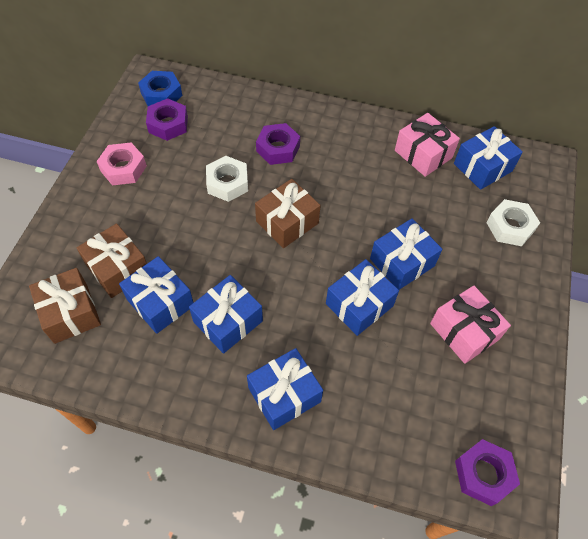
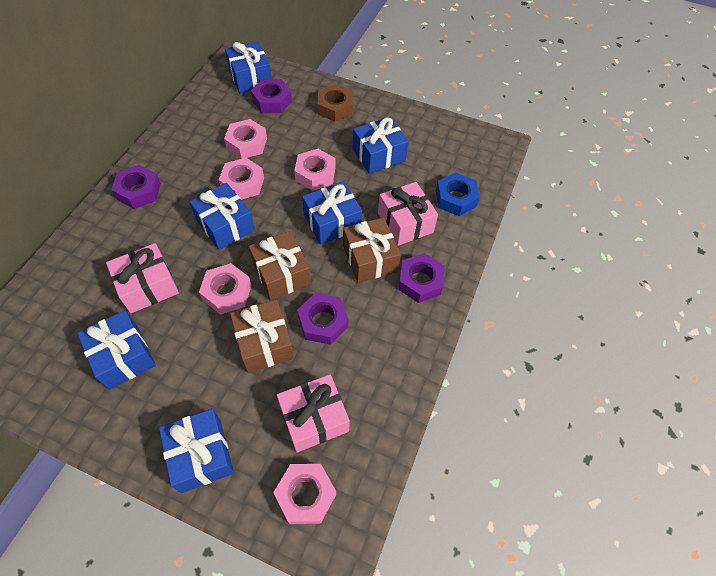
brown nut: 0 -> 1
pink gift: 2 -> 3
pink nut: 1 -> 5
purple nut: 3 -> 4
white nut: 2 -> 0

